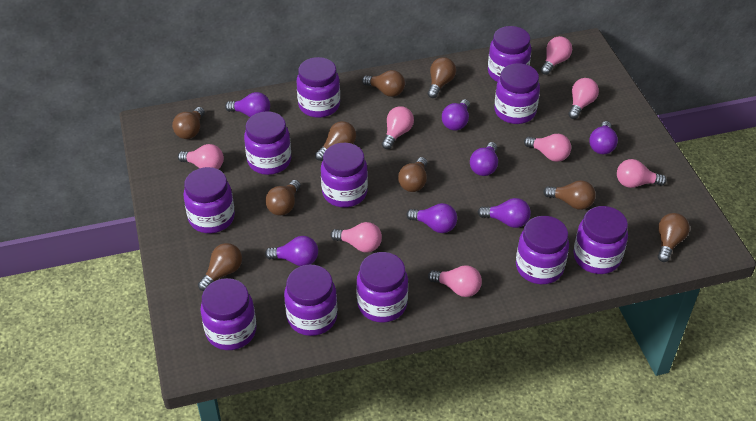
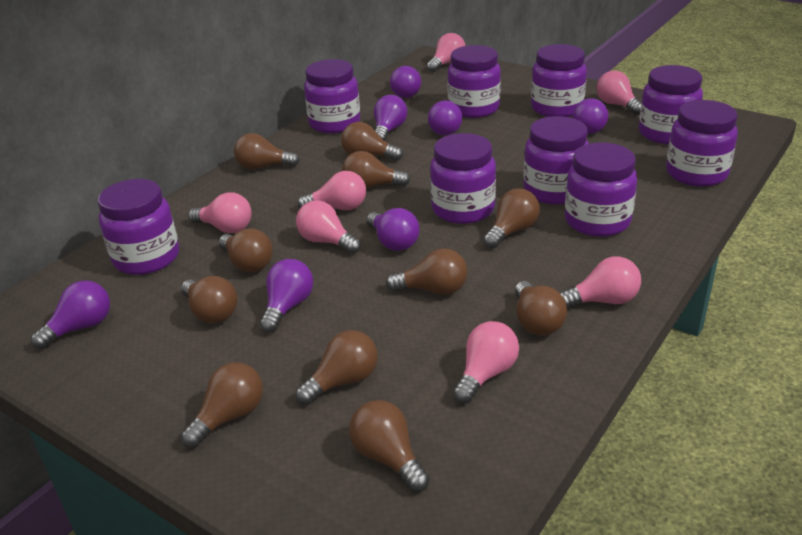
brown light bulb: 9 -> 11
pink light bulb: 8 -> 7
purple jar: 11 -> 9

